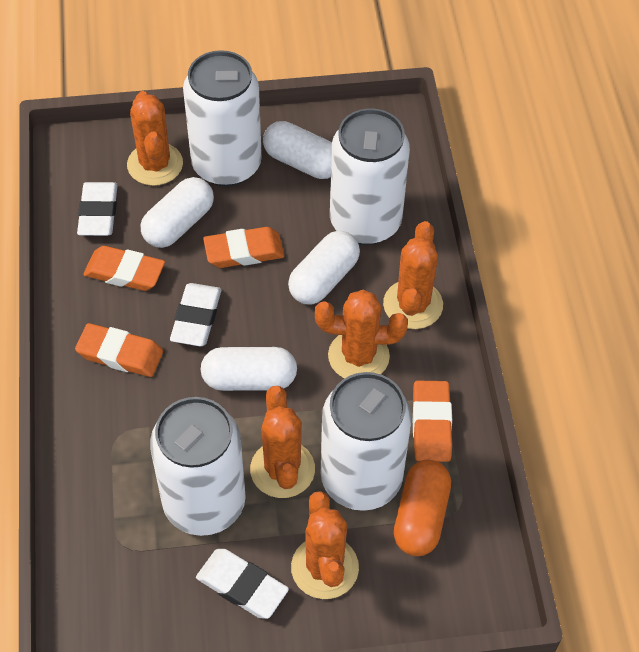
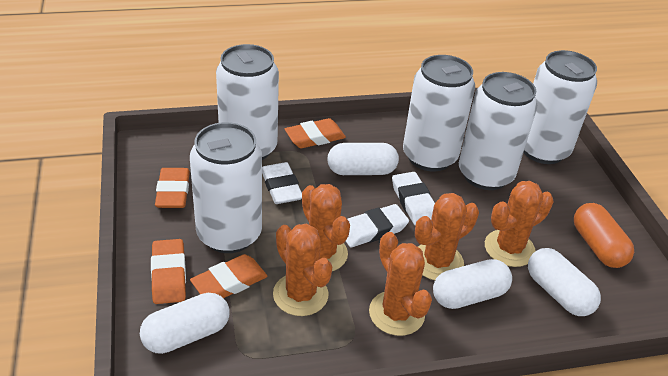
white can: 4 -> 5

